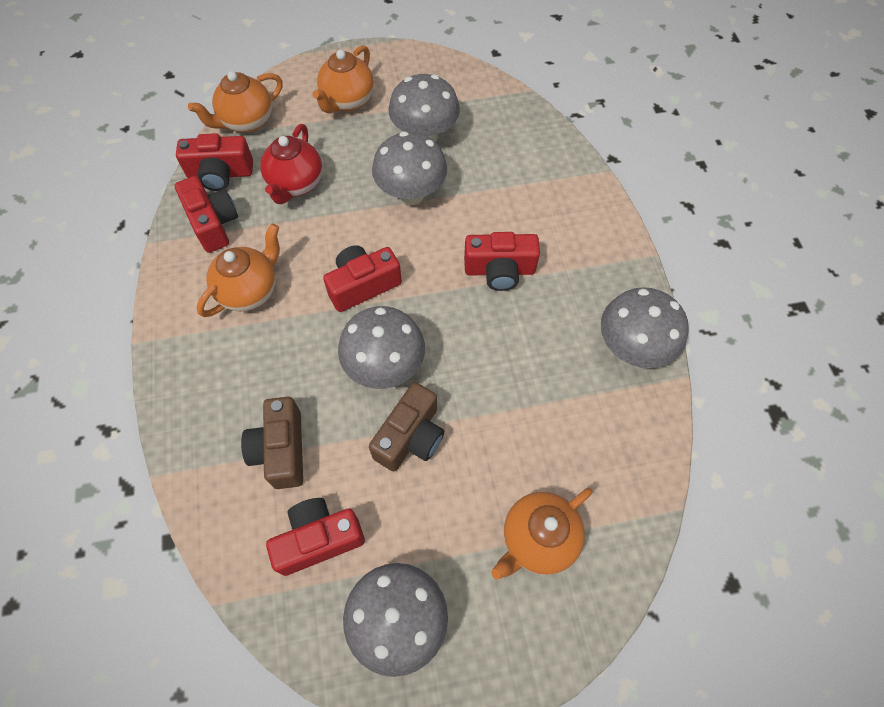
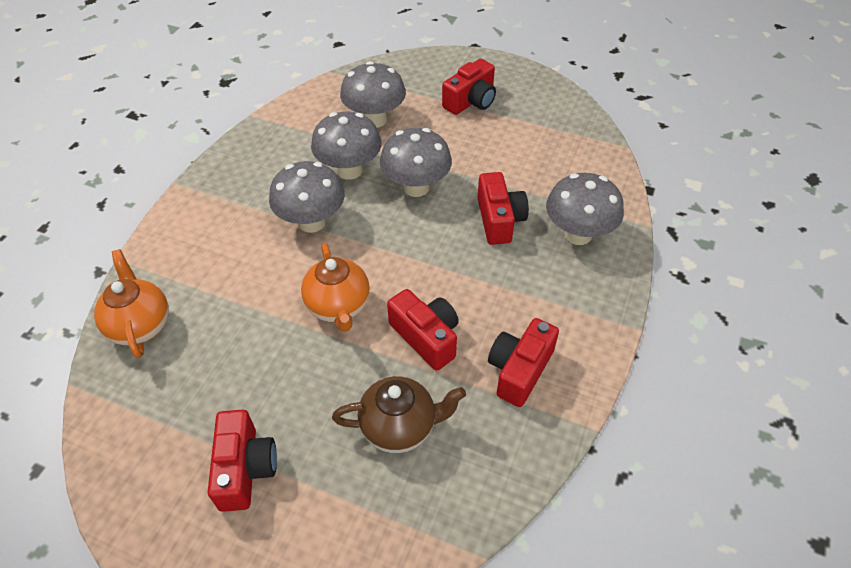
brown camera: 2 -> 0
brown teapot: 0 -> 1
orange teapot: 4 -> 2
red teapot: 1 -> 0

